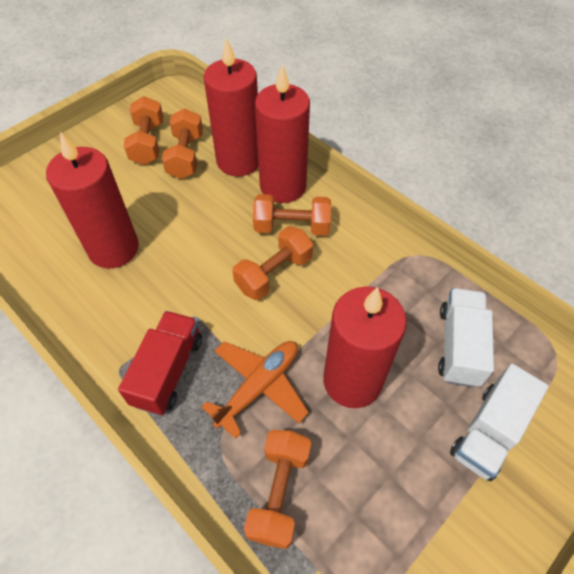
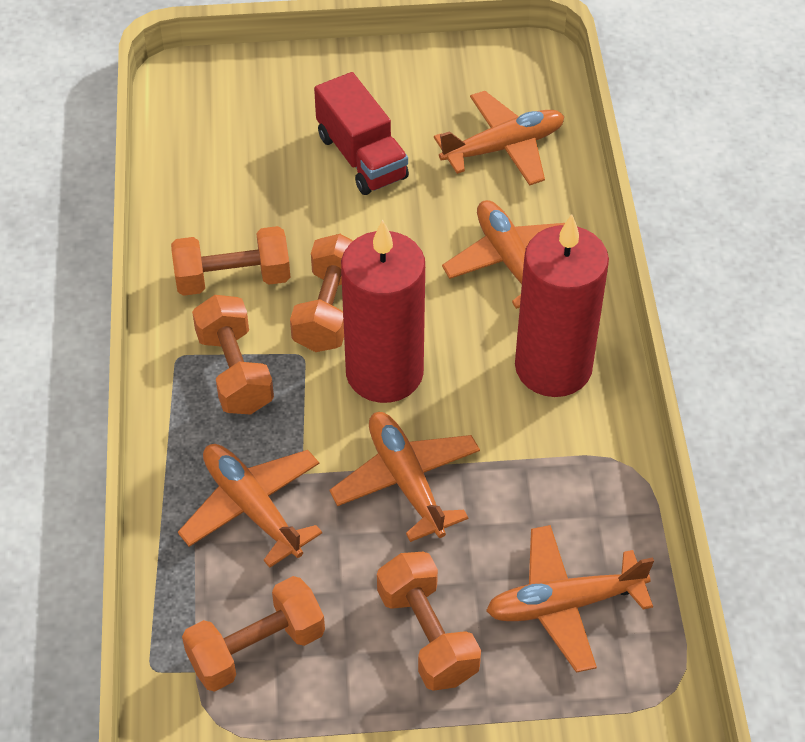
orange plane: 1 -> 5
red candle: 4 -> 2
white truck: 2 -> 0

